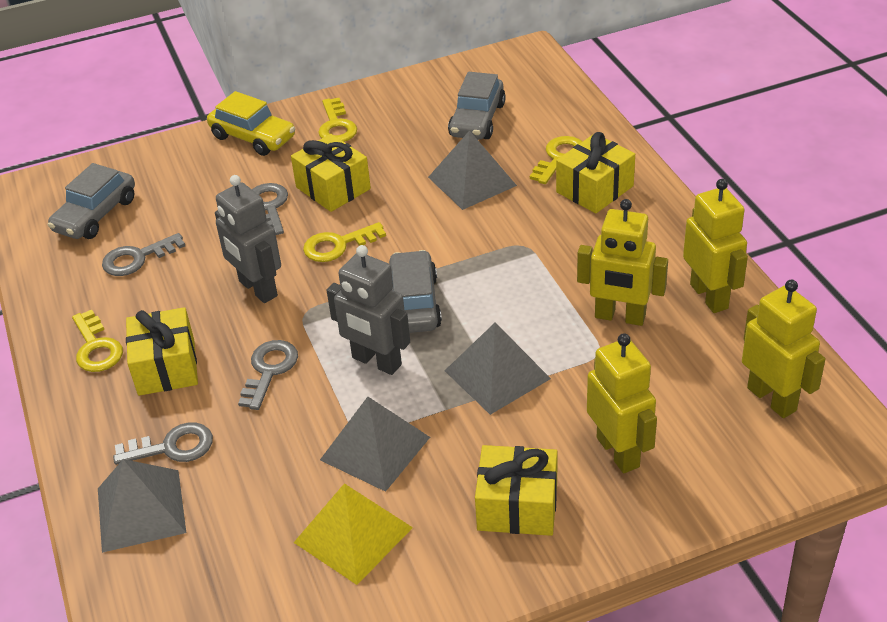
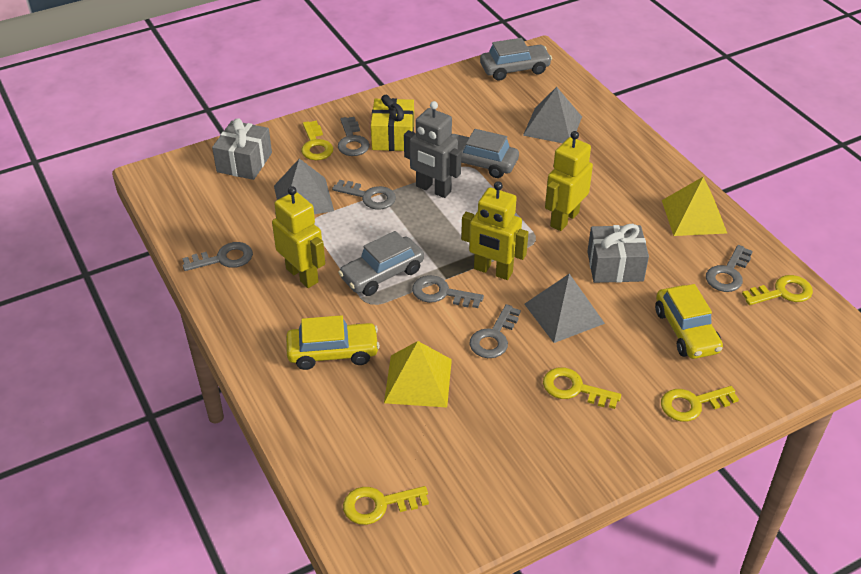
grey gift: 0 -> 2
grey key: 4 -> 6
grey pyramid: 4 -> 3
grey robot: 2 -> 1
yellow car: 1 -> 2
yellow gift: 4 -> 1
yellow key: 4 -> 5
yellow pyramid: 1 -> 2
yellow robot: 4 -> 3

